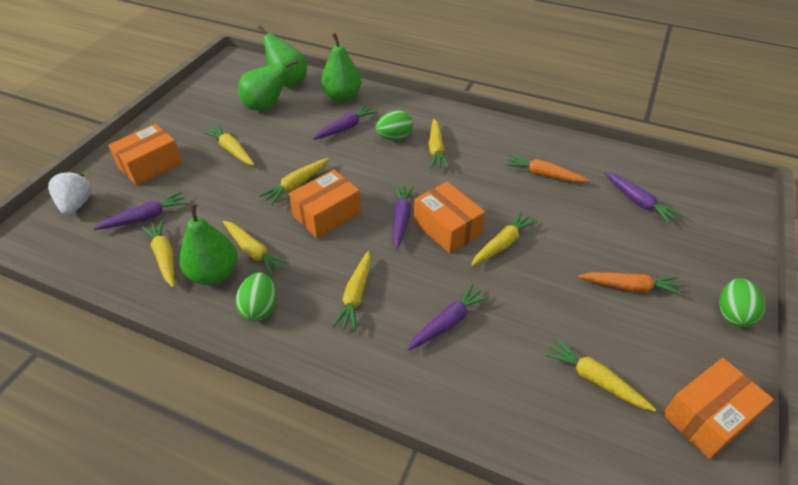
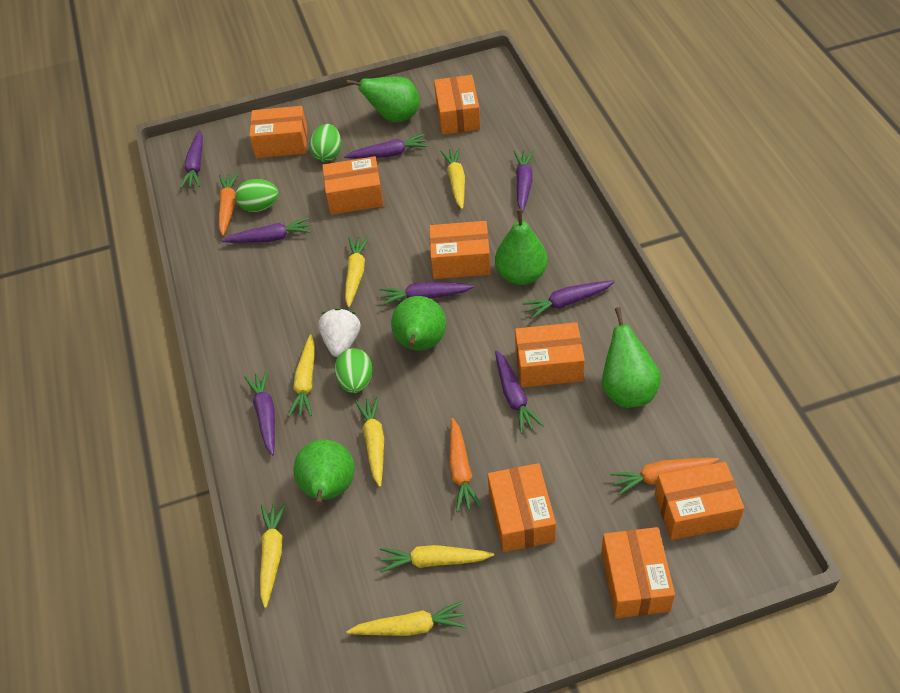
green pear: 4 -> 5
orange box: 4 -> 8
orange carrot: 2 -> 3
purple carrot: 5 -> 8
yellow carrot: 8 -> 7

